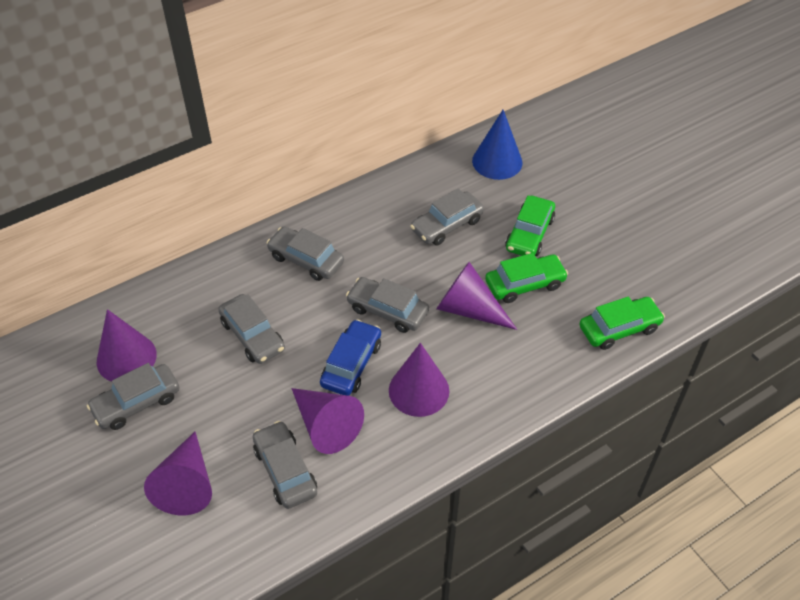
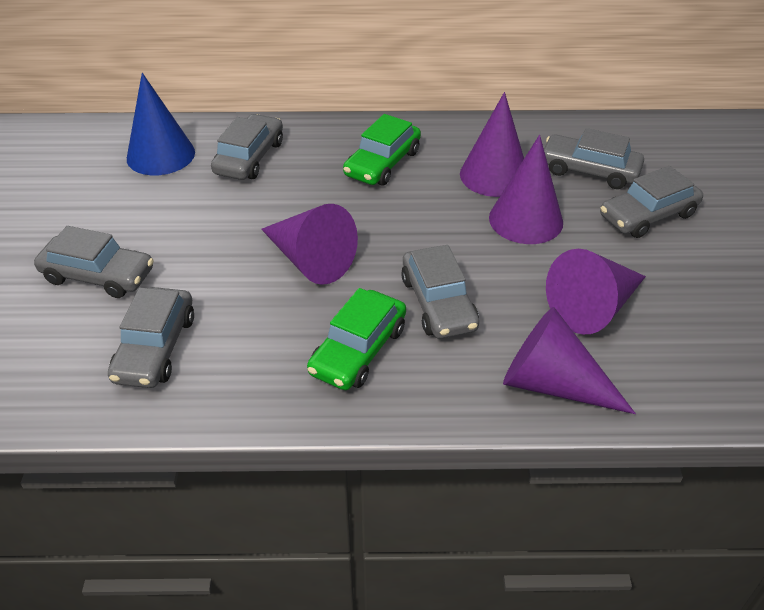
blue car: 1 -> 0
green car: 3 -> 2

